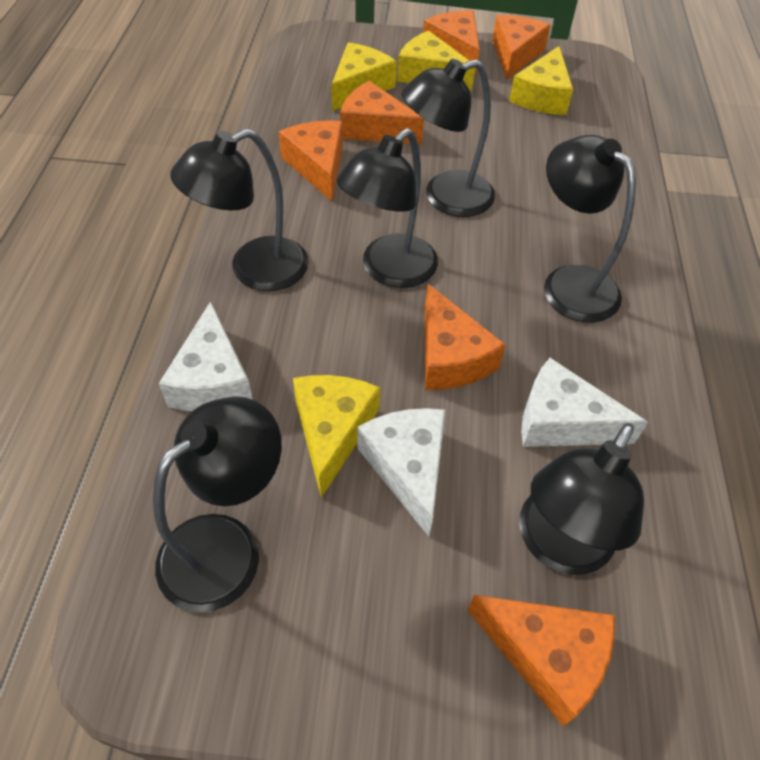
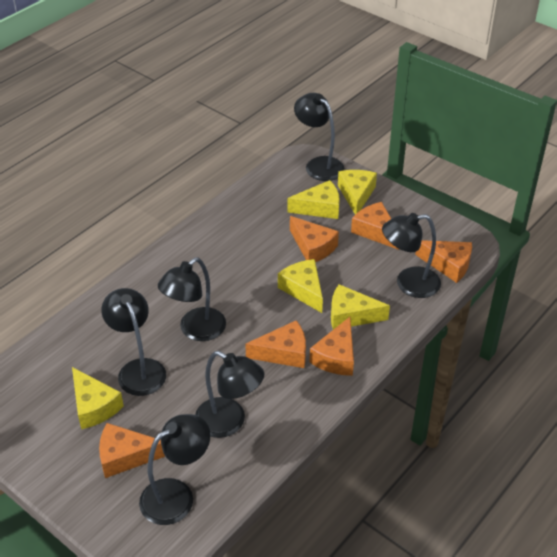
white cheese: 3 -> 0
yellow cheese: 4 -> 5

